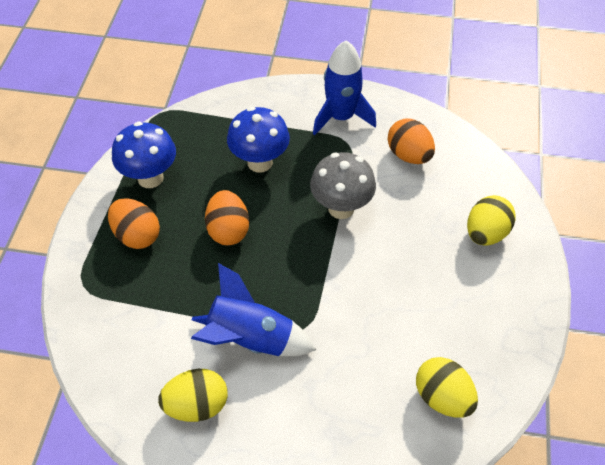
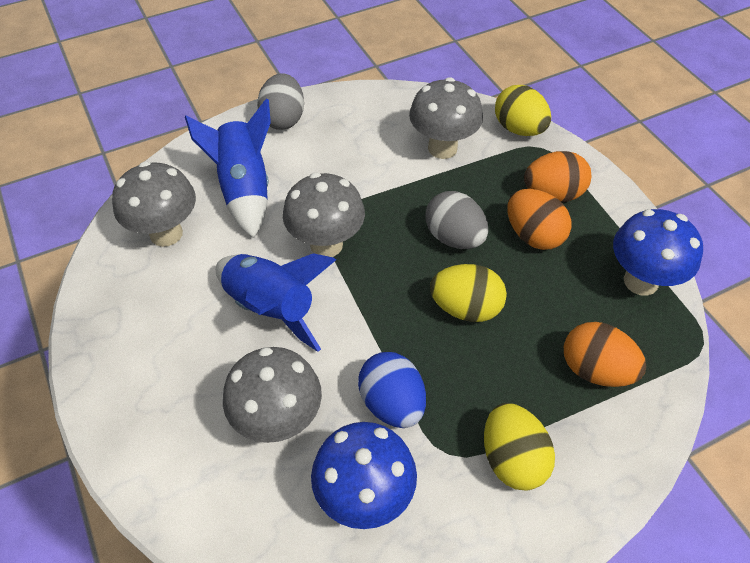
blue egg: 0 -> 1
grey egg: 0 -> 2
grey mushroom: 1 -> 4

